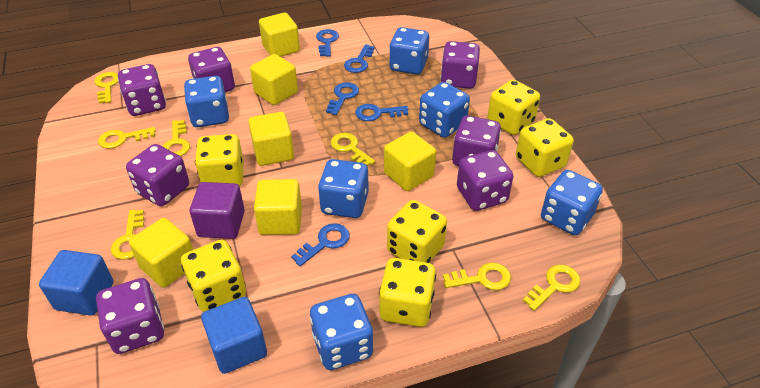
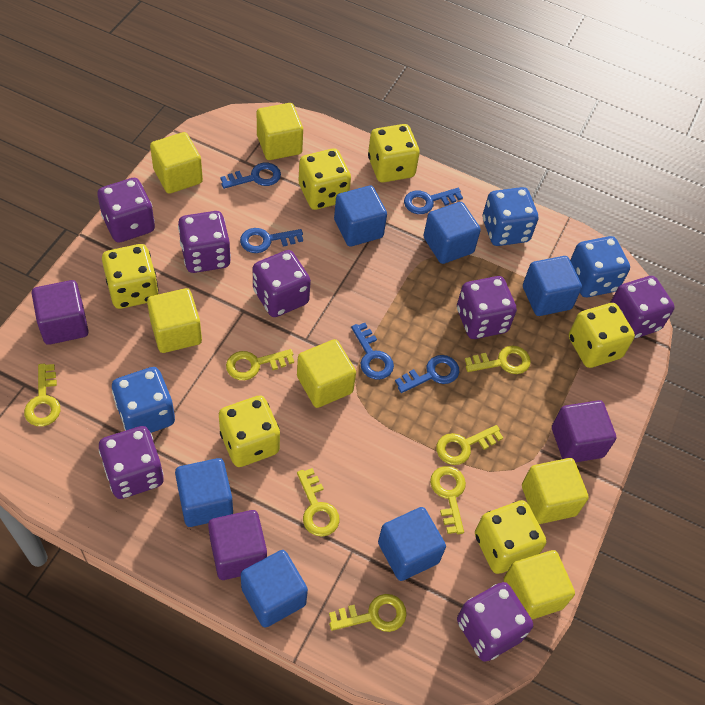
blue cube: 2 -> 6
blue dice: 6 -> 3
purple cube: 1 -> 3

